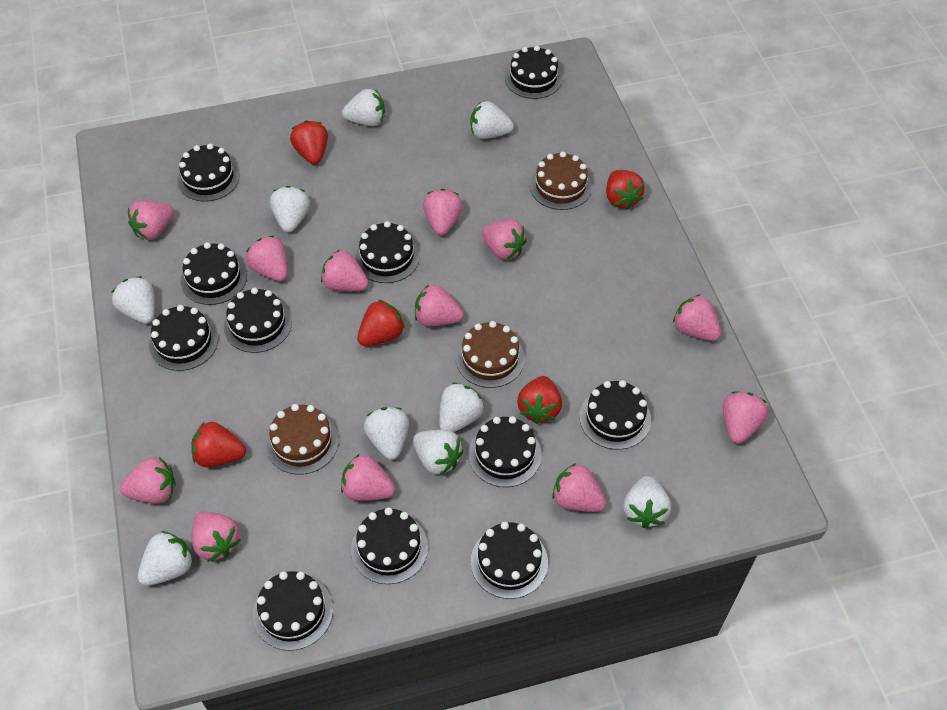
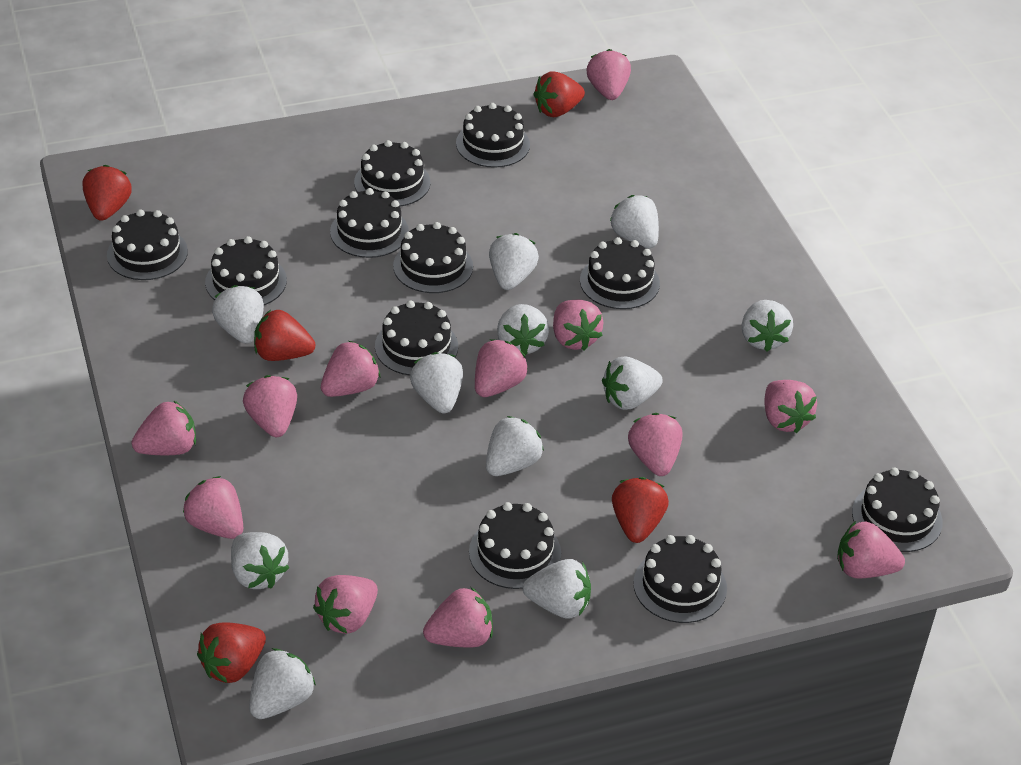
brown cake: 3 -> 0
white strawberry: 9 -> 11

